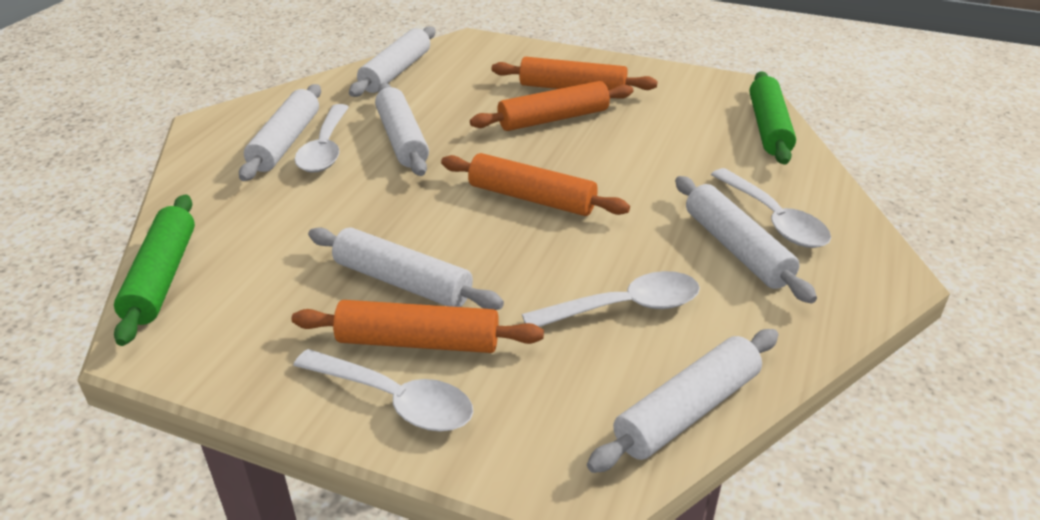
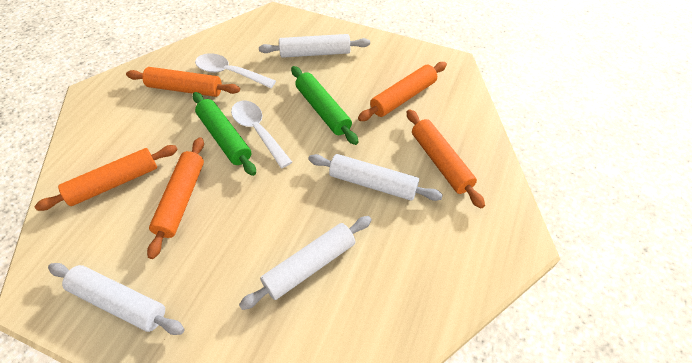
orange rolling pin: 4 -> 5
white rolling pin: 6 -> 4
white spoon: 4 -> 2

